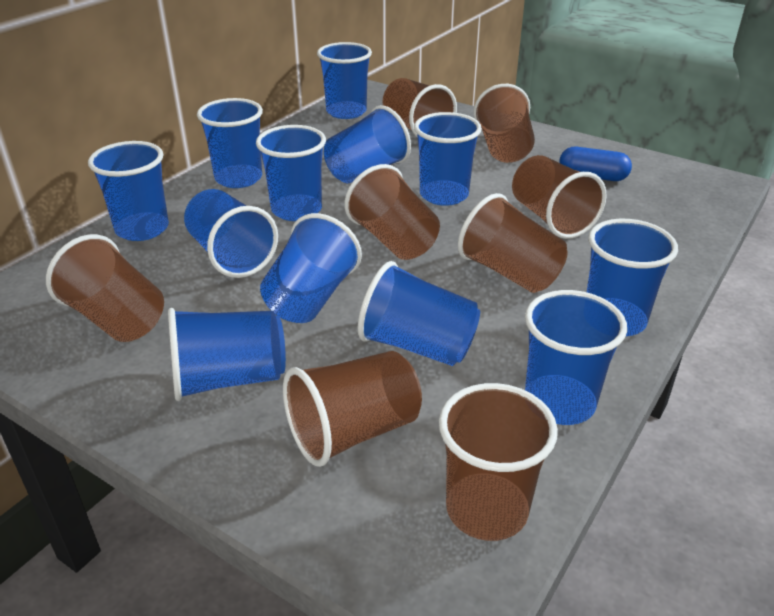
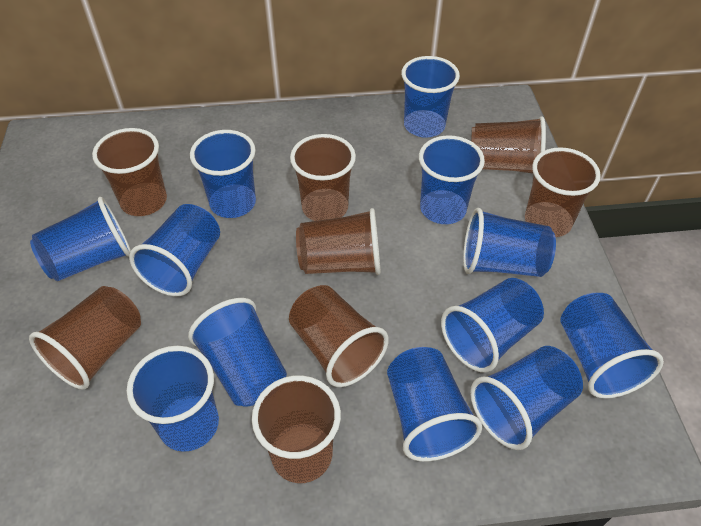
blue capsule: 1 -> 0

